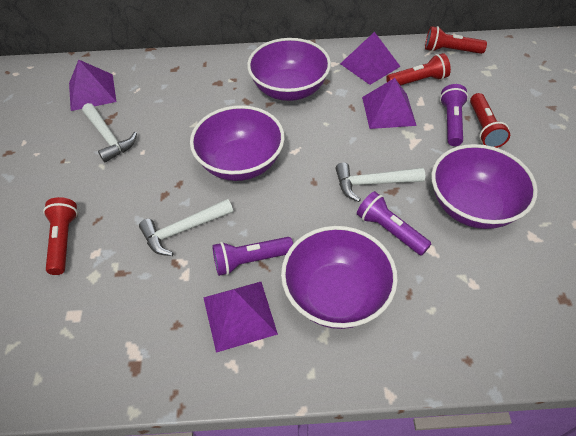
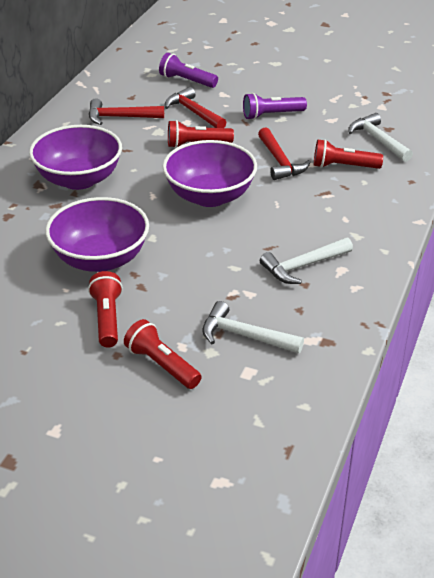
purple bowl: 4 -> 3
purple flashlight: 3 -> 2
purple pyramid: 4 -> 0
red hammer: 0 -> 3

